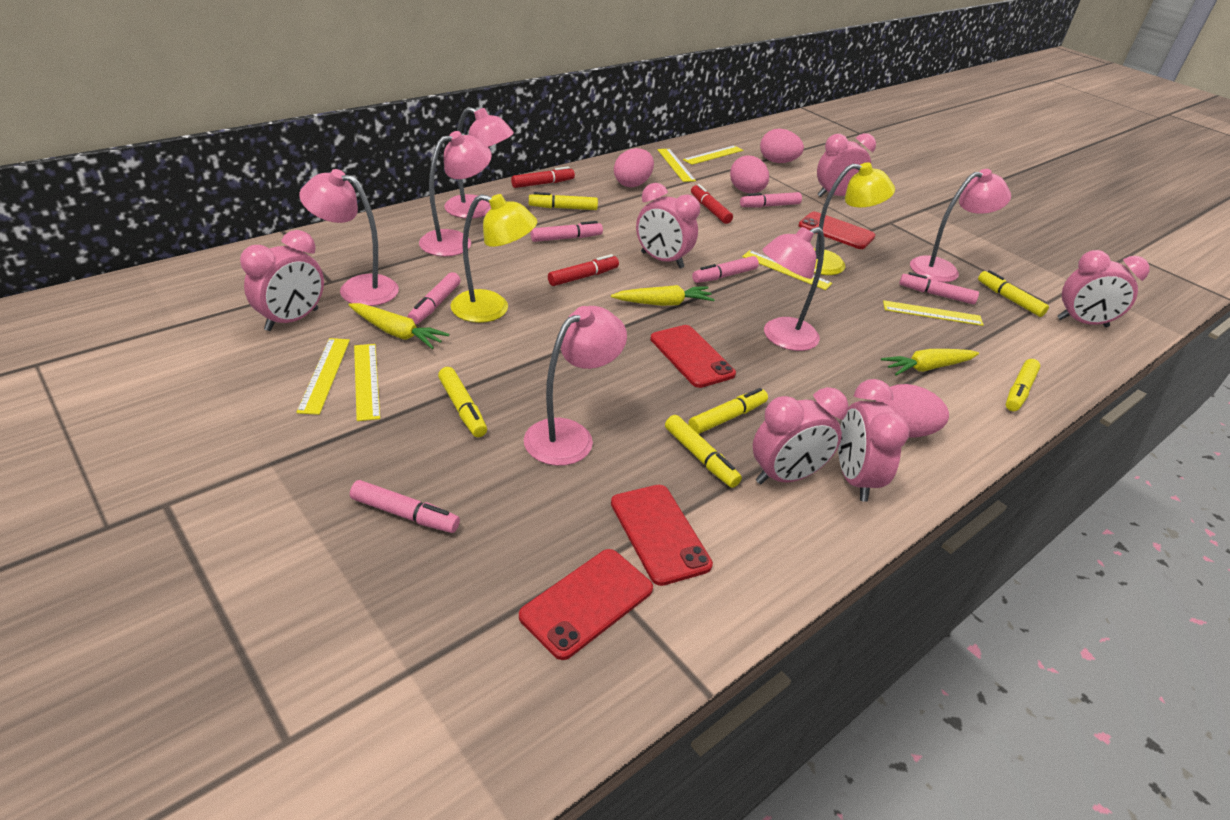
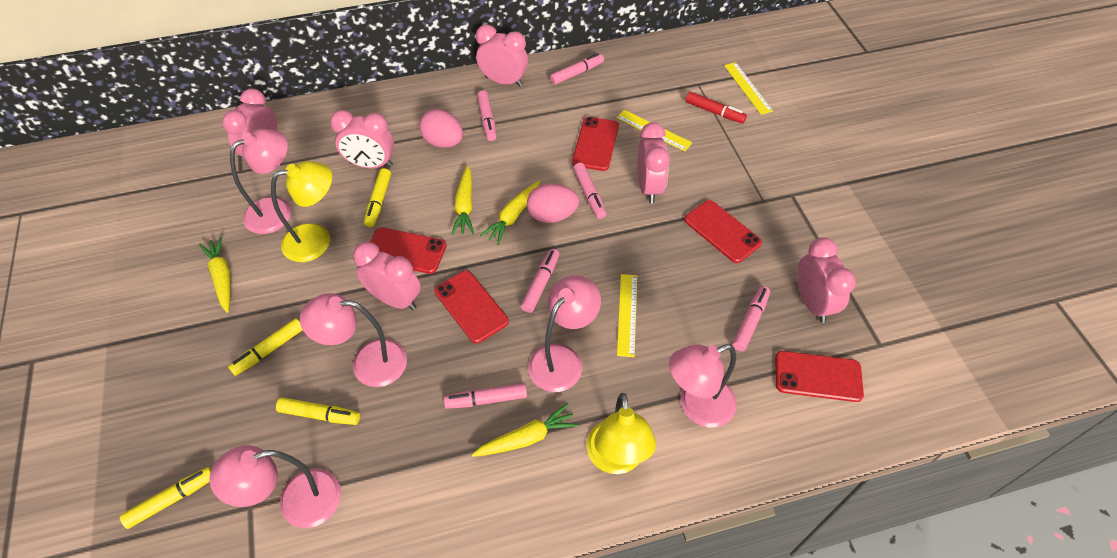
pink egg: 4 -> 2
pink lamp: 6 -> 5
red marker: 3 -> 1
red phone: 4 -> 5
yellow carrot: 3 -> 4
yellow marker: 6 -> 4
yellow ruler: 6 -> 3

